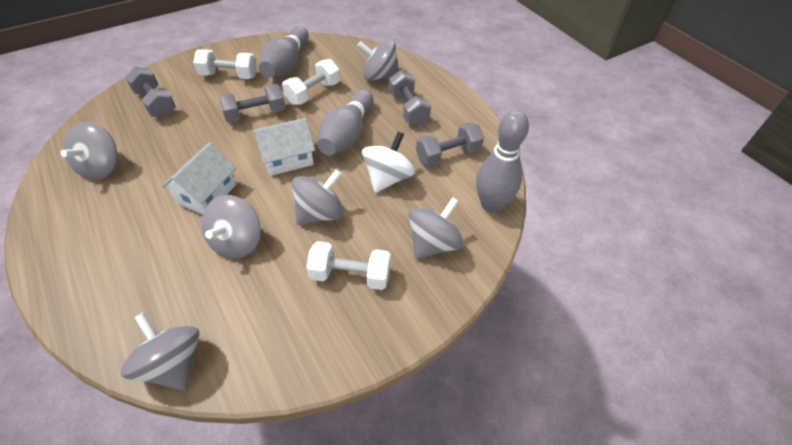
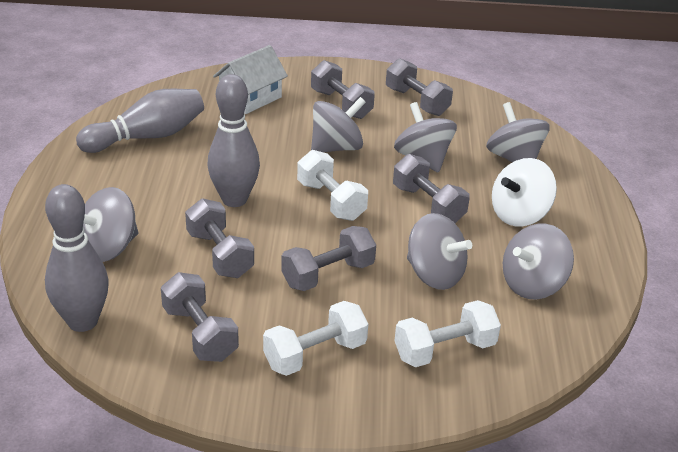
grey dumbbell: 4 -> 6
white house: 2 -> 1

